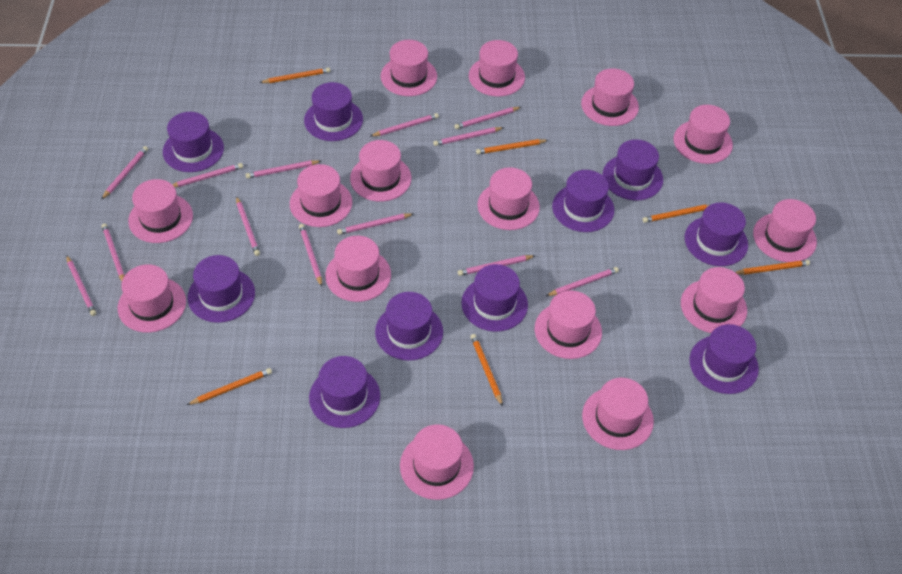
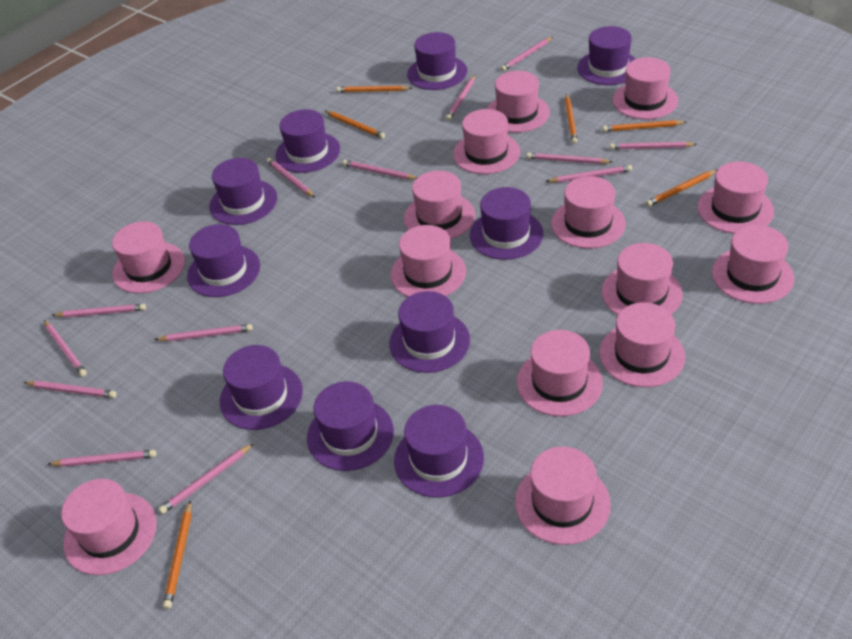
pink hat: 15 -> 14

